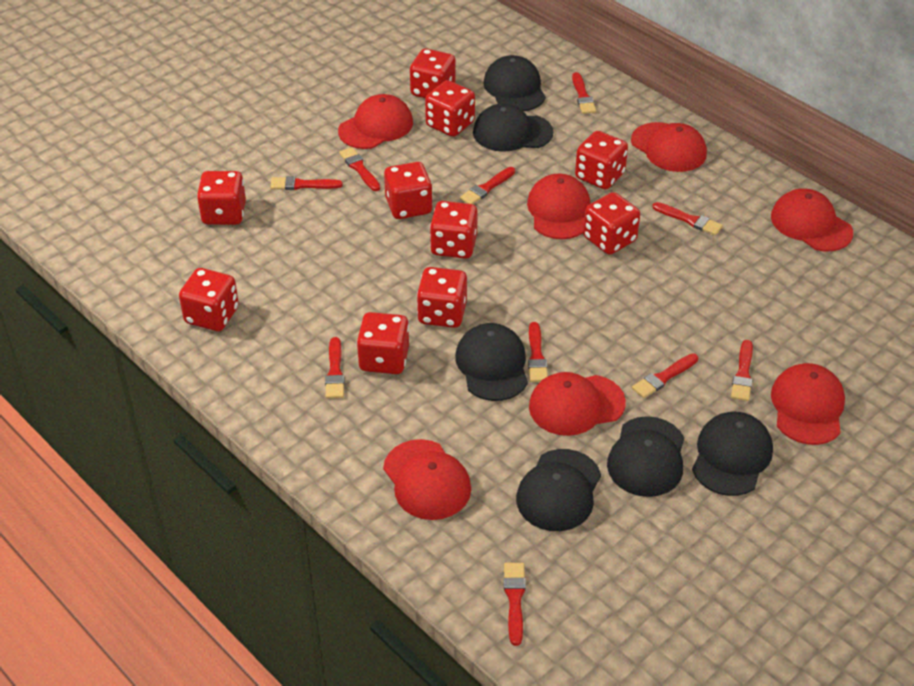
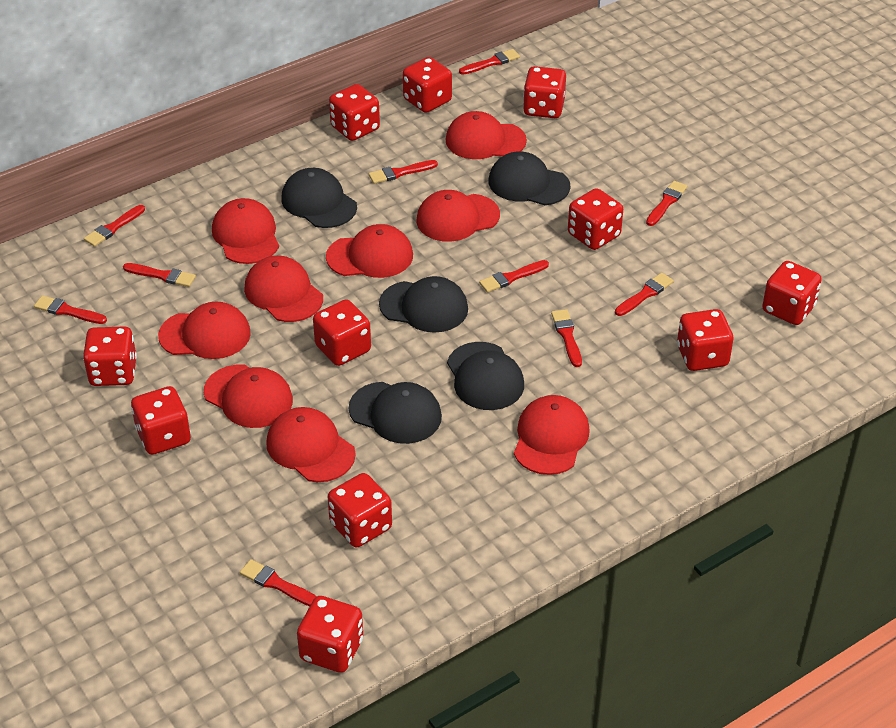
black cap: 6 -> 5
red cap: 7 -> 9
red dice: 10 -> 11

